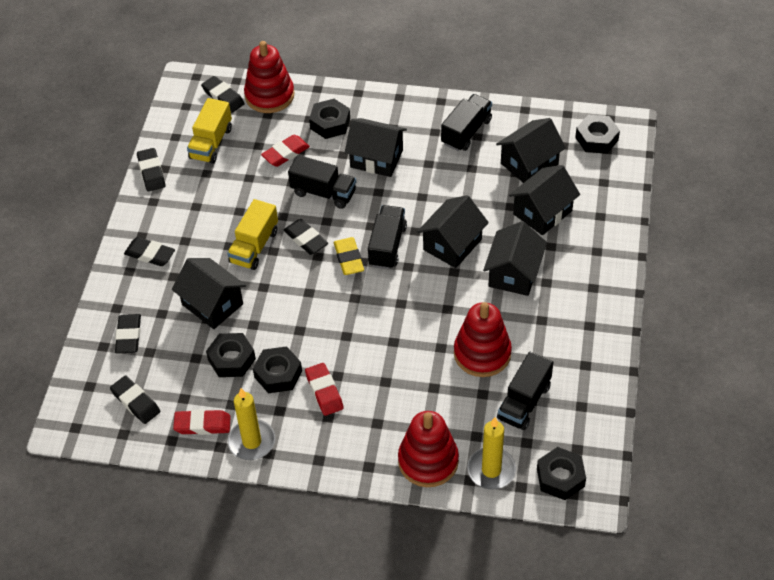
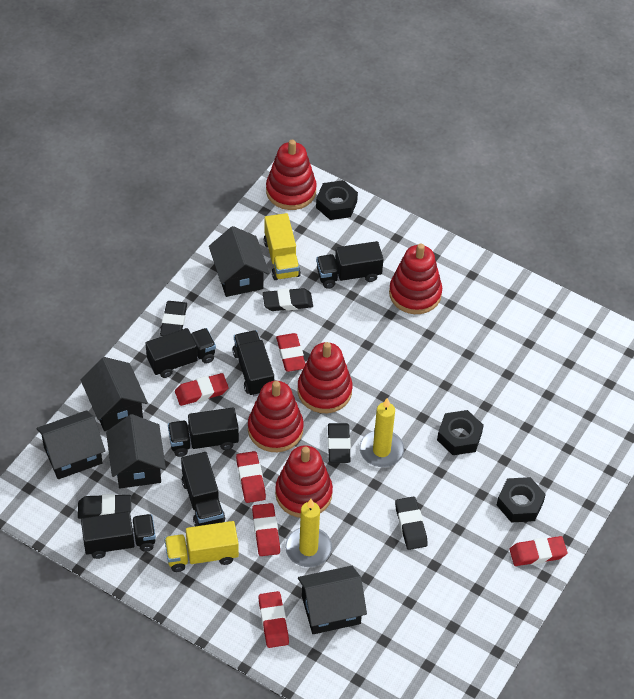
black eraser: 6 -> 5
black house: 6 -> 5
black nut: 5 -> 3
black truck: 4 -> 6
red eraser: 3 -> 6
red stacking toy: 3 -> 5
yellow eraser: 1 -> 0

